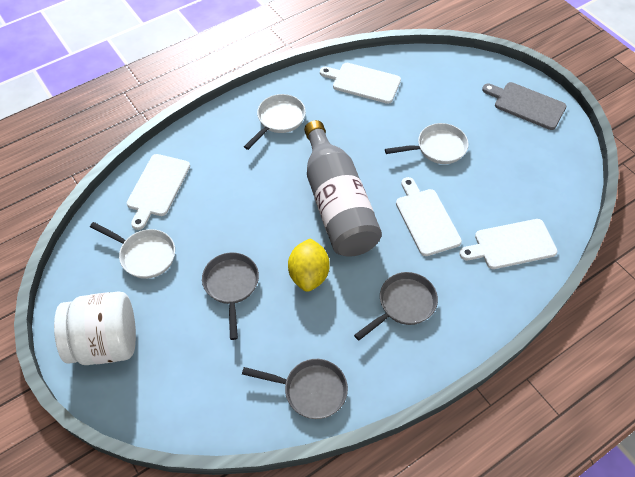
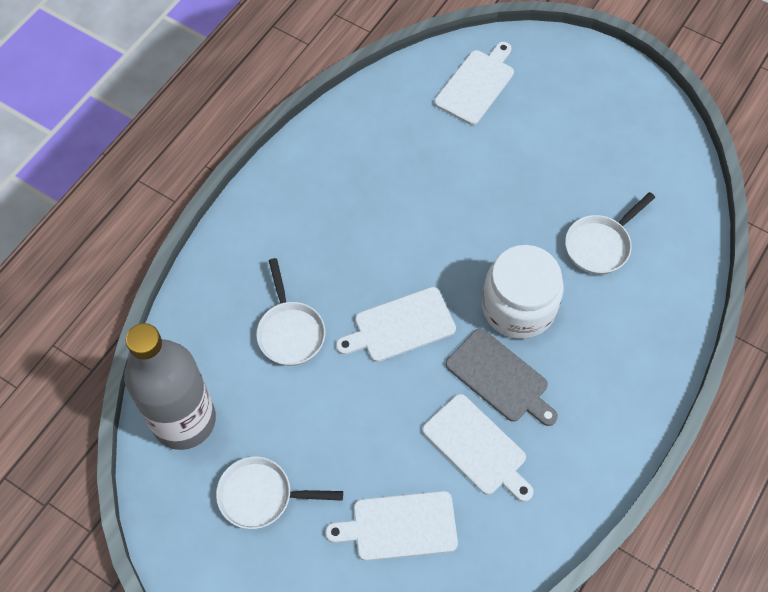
grey pan: 3 -> 0
yellow lemon: 1 -> 0

